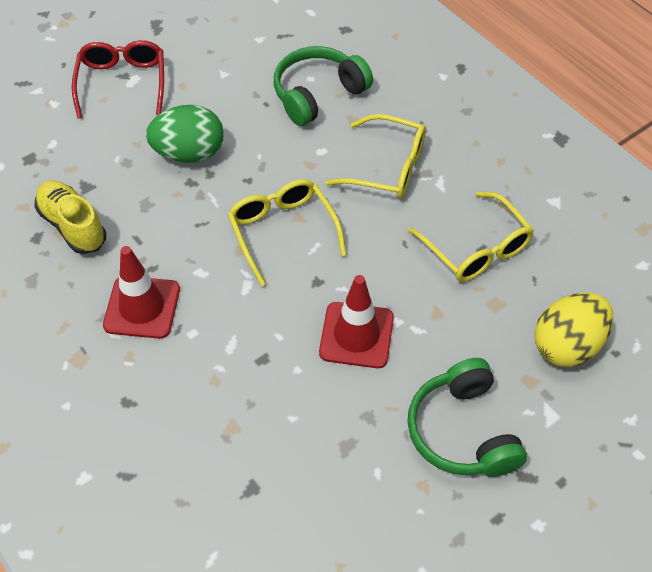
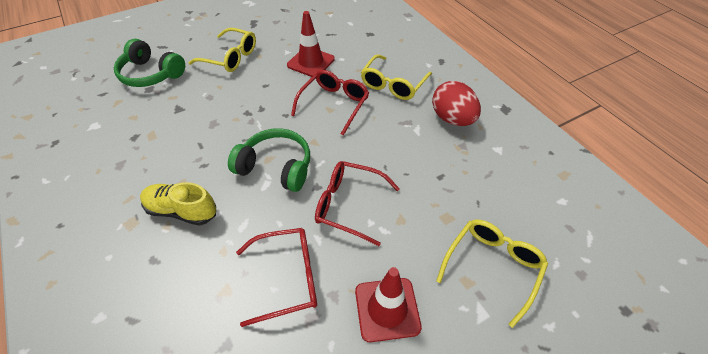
green egg: 1 -> 0
red egg: 0 -> 1
red glasses: 1 -> 3
yellow egg: 1 -> 0

